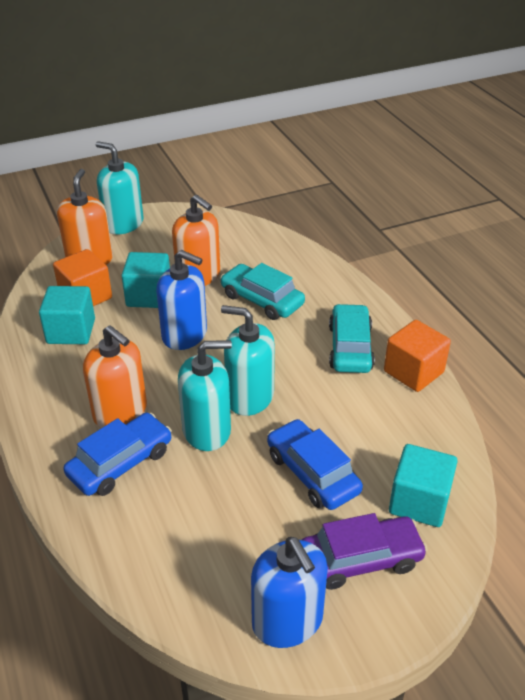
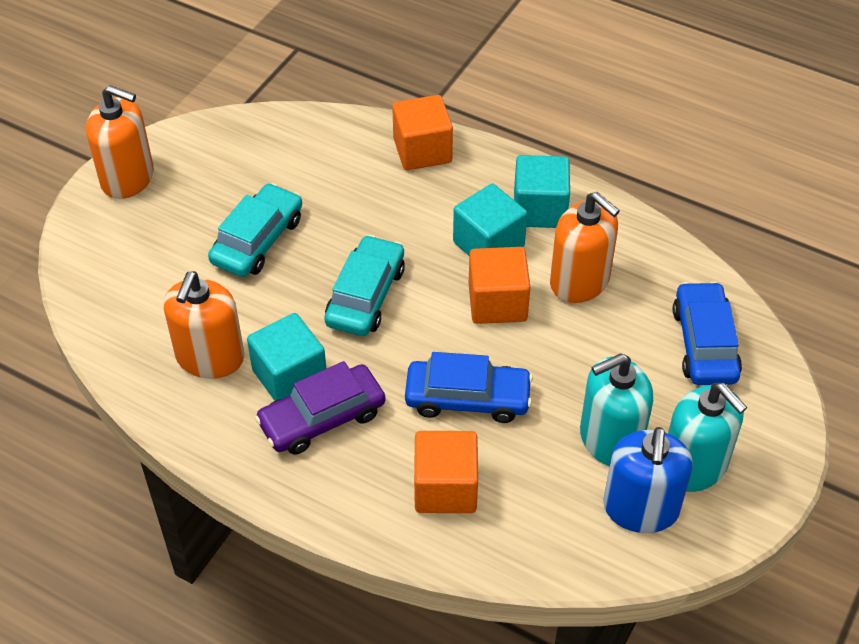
blue soap dispenser: 2 -> 1
orange cube: 2 -> 3
turquoise soap dispenser: 3 -> 2

